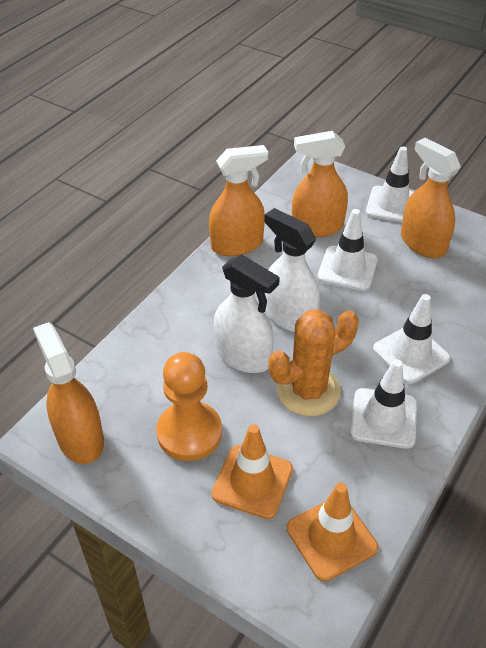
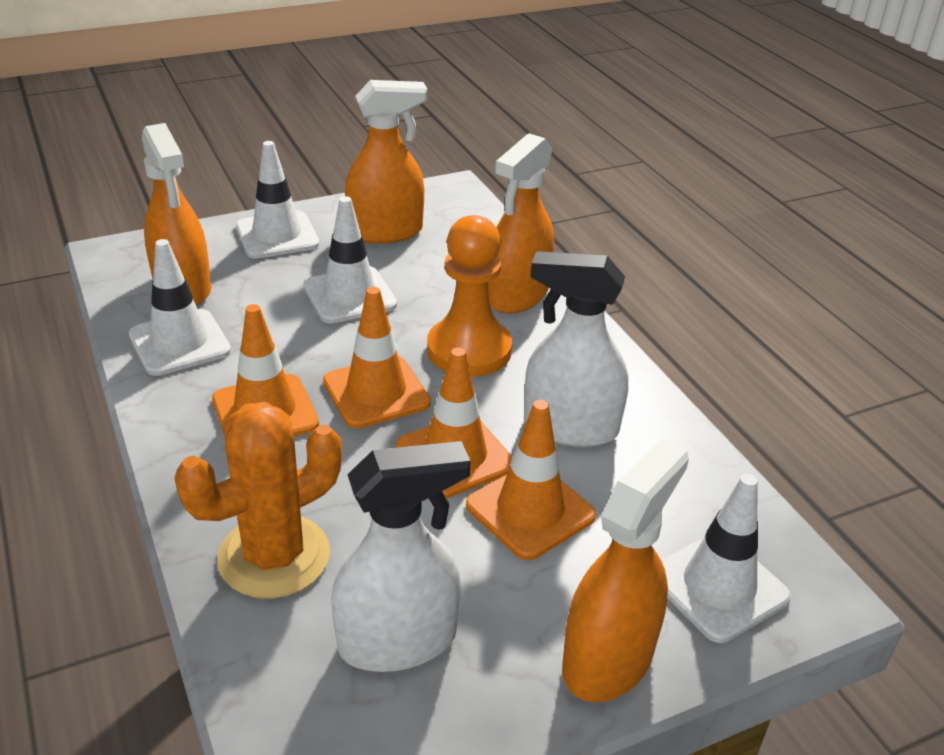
orange traffic cone: 2 -> 4

